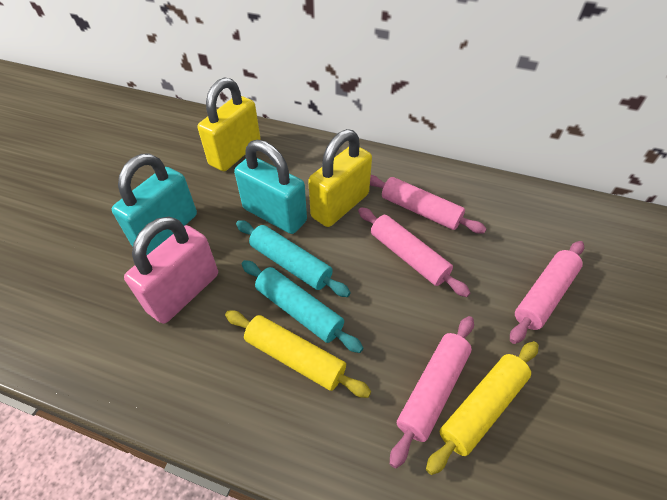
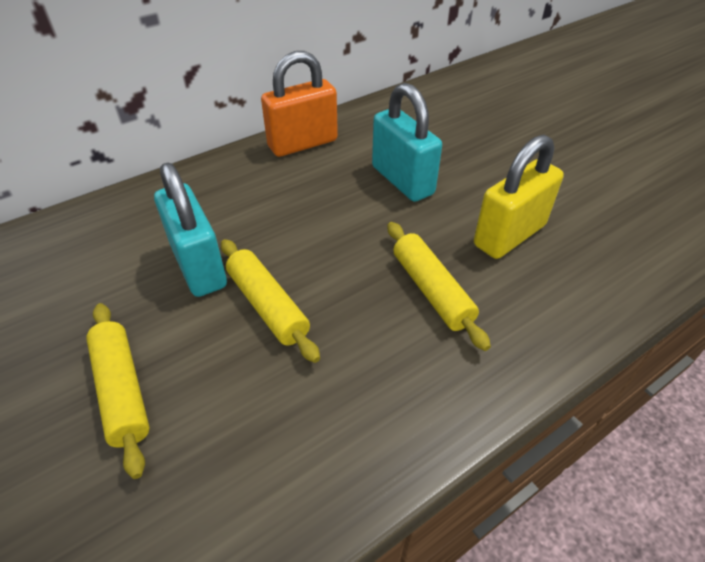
orange padlock: 0 -> 1
pink padlock: 1 -> 0
pink rolling pin: 4 -> 0
turquoise rolling pin: 2 -> 0
yellow padlock: 2 -> 1
yellow rolling pin: 2 -> 3

